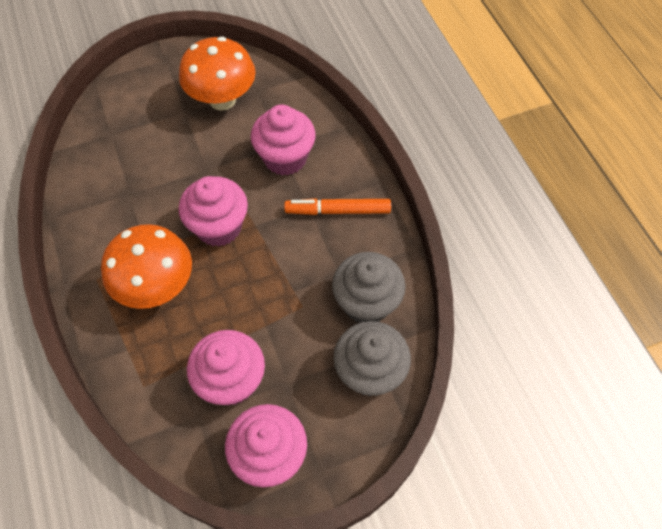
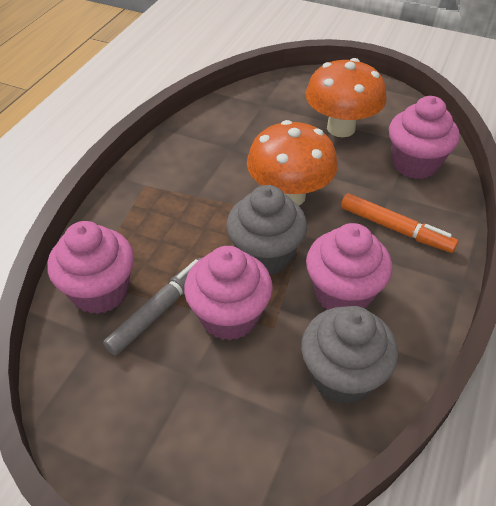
grey marker: 0 -> 1

